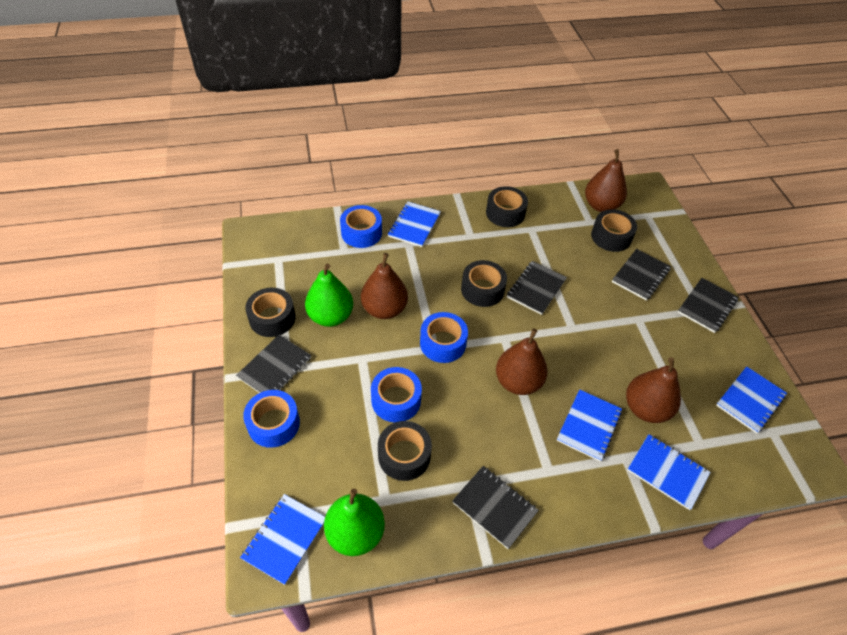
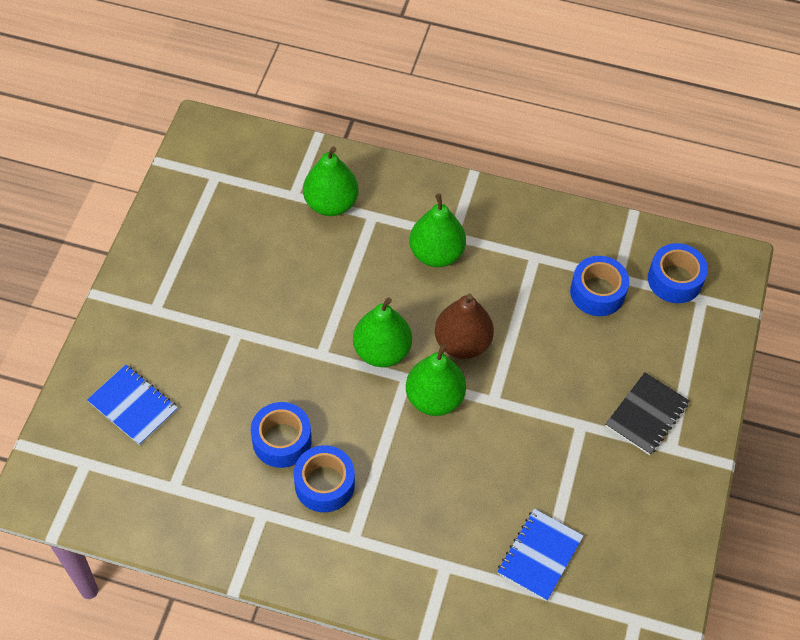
black notebook: 5 -> 1
black tape: 5 -> 0
blue notebook: 5 -> 2
brown pear: 4 -> 1
green pear: 2 -> 4

